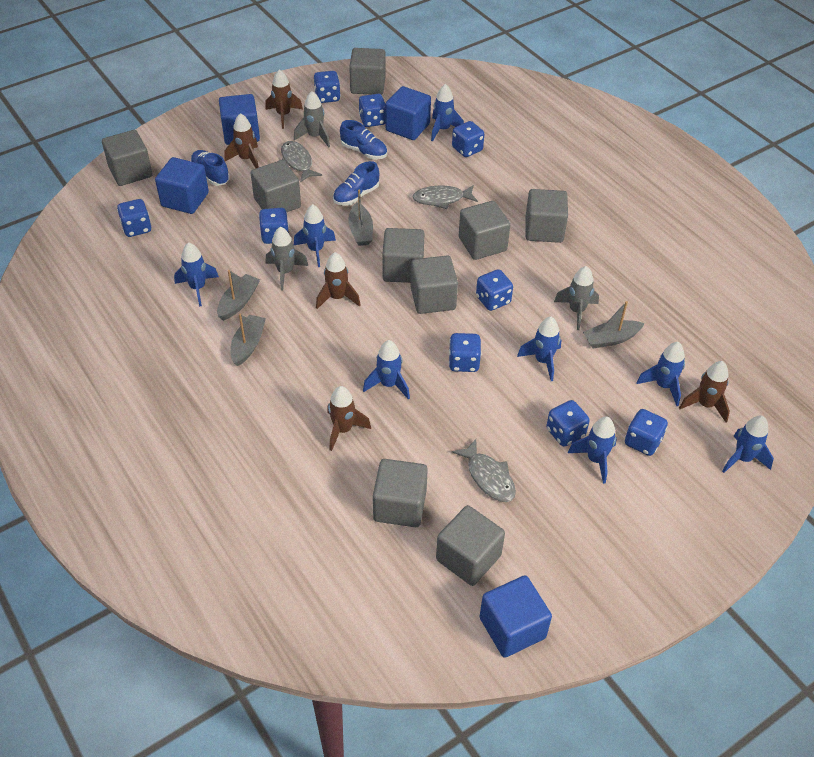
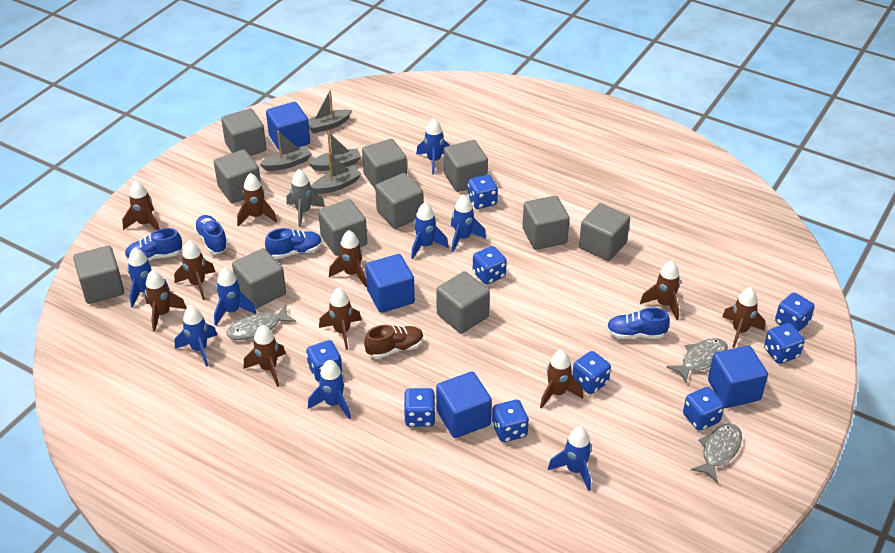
blue shoe: 3 -> 4
brown rocket: 5 -> 10
brown shoe: 0 -> 1
grey cube: 9 -> 11
grey rocket: 3 -> 1

